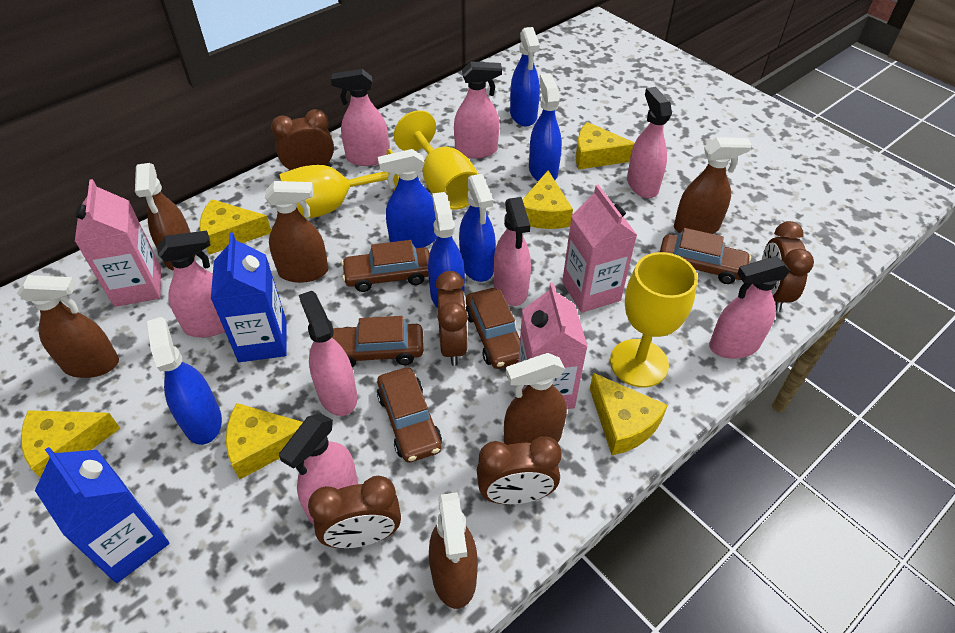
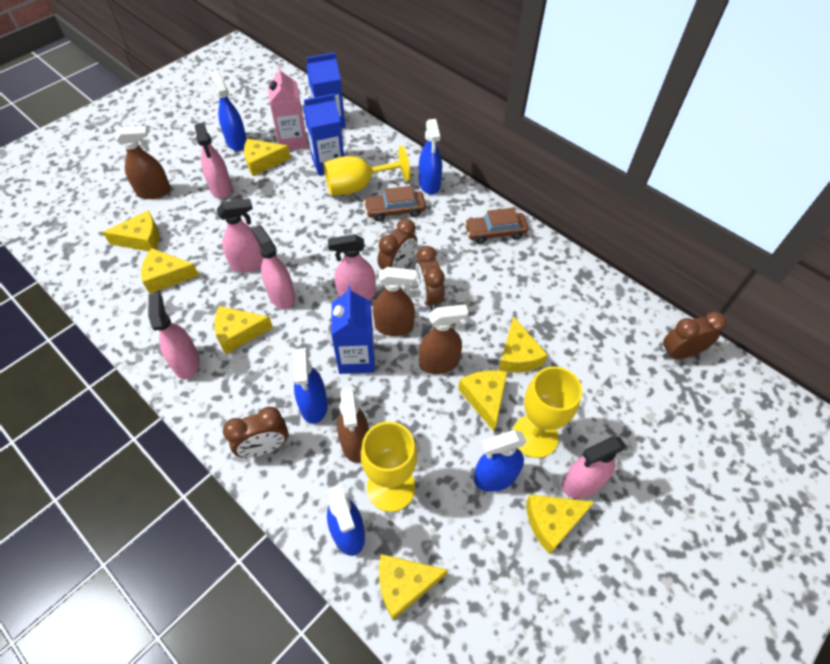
blue carton: 2 -> 3
blue spray bottle: 6 -> 5
brown car: 5 -> 2
brown clock: 5 -> 4
brown spray bottle: 6 -> 4
pink carton: 3 -> 1
pink spray bottle: 8 -> 6
yellow cheese: 6 -> 8

